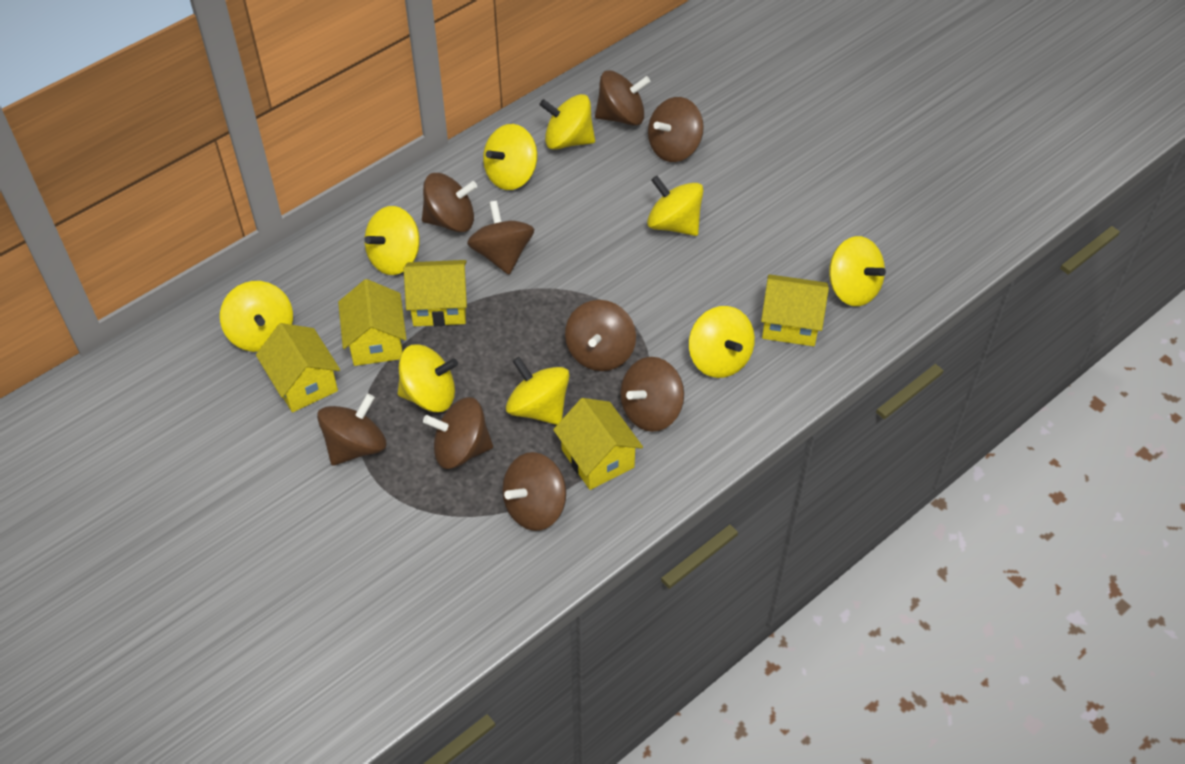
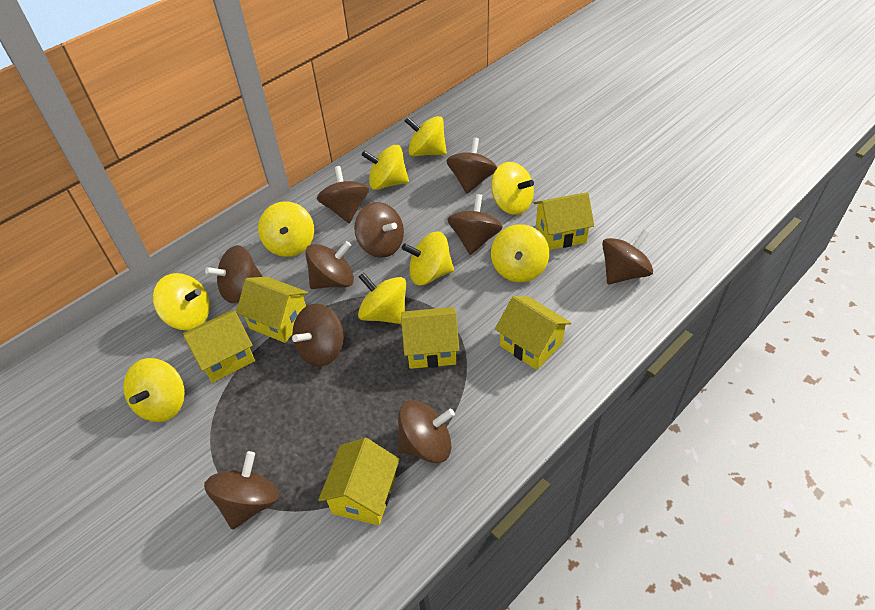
brown spinning top: 9 -> 10
yellow house: 5 -> 6

